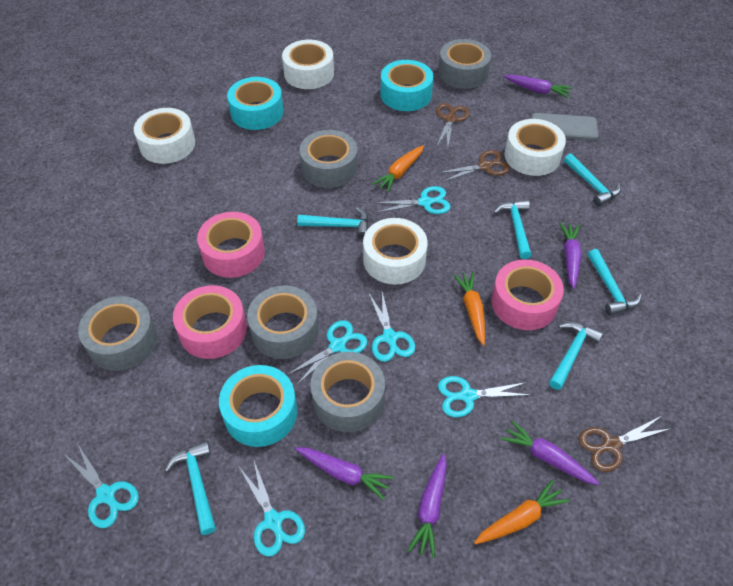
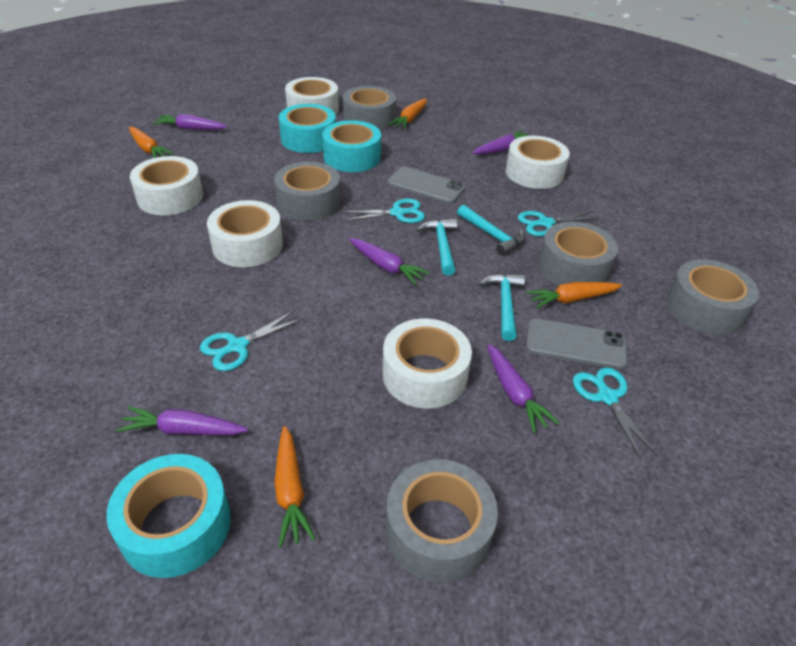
brown scissors: 3 -> 0
grey phone: 1 -> 2
orange carrot: 3 -> 4
pink tape: 3 -> 0
turquoise hammer: 6 -> 3
turquoise scissors: 6 -> 4
white tape: 4 -> 5

